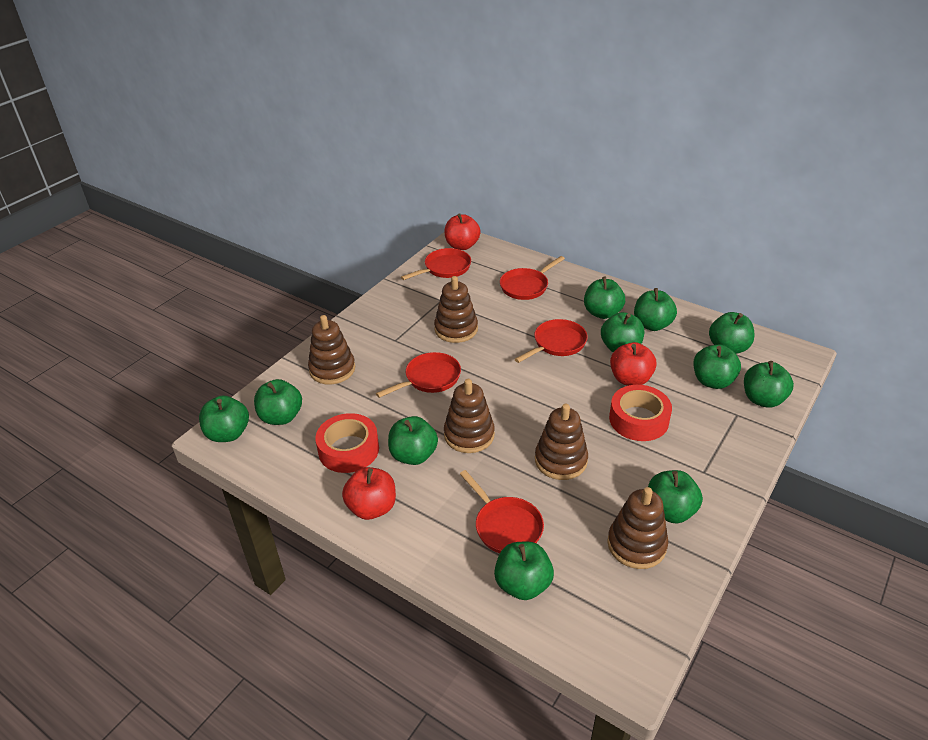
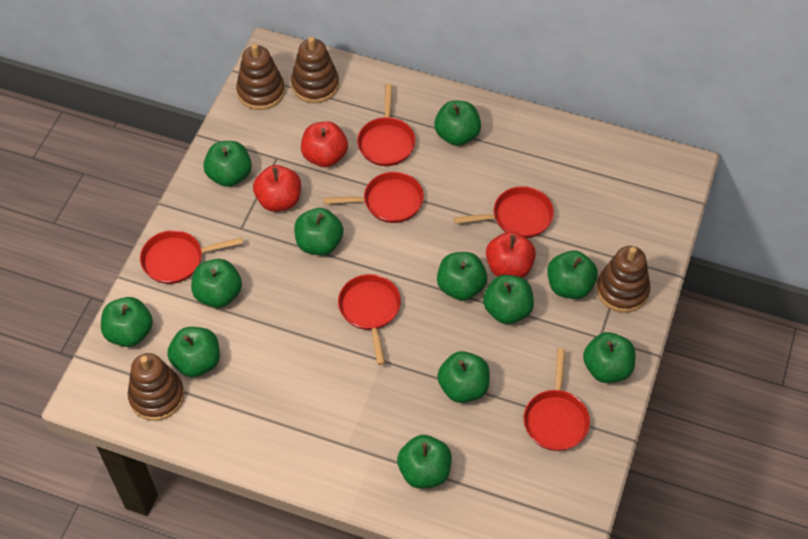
brown stacking toy: 5 -> 4
green apple: 11 -> 12
red pan: 5 -> 6
red tape: 2 -> 0

